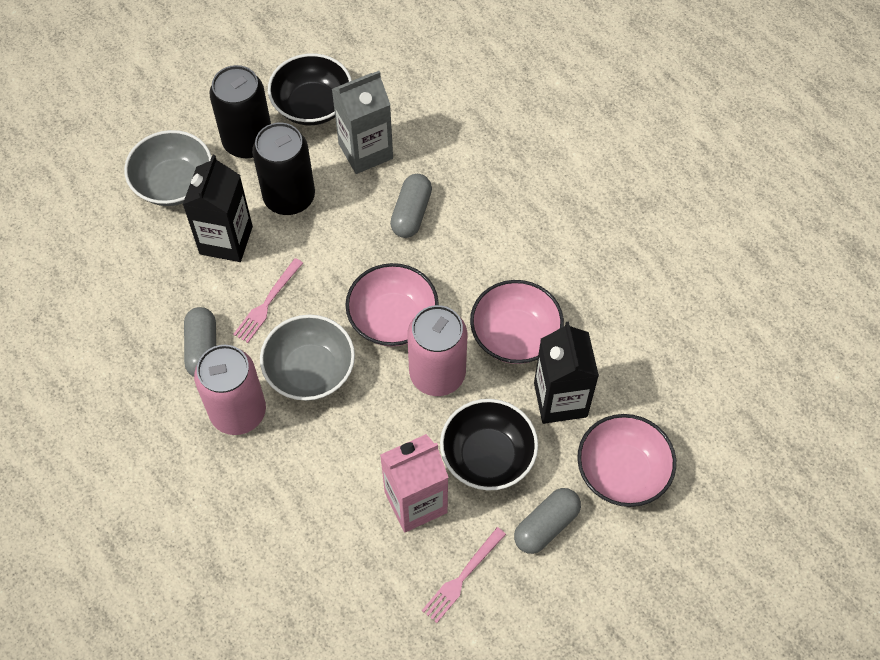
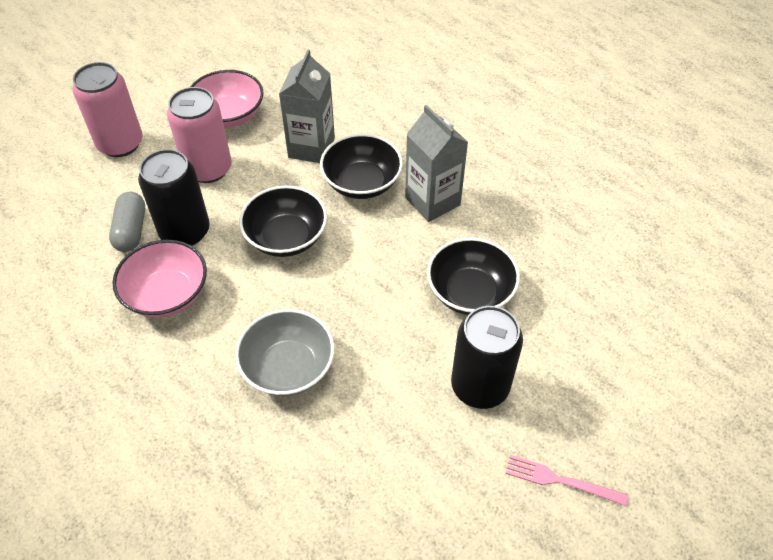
black bowl: 2 -> 3
black carton: 2 -> 0
grey bowl: 2 -> 1
grey capsule: 3 -> 1
grey carton: 1 -> 2
pink bowl: 3 -> 2
pink carton: 1 -> 0
pink fork: 2 -> 1

